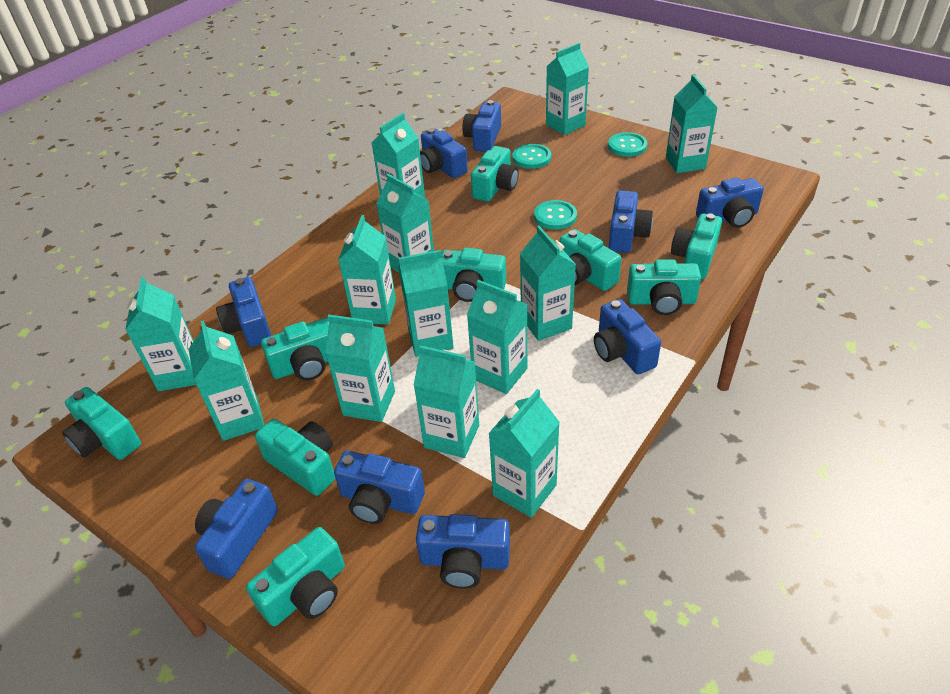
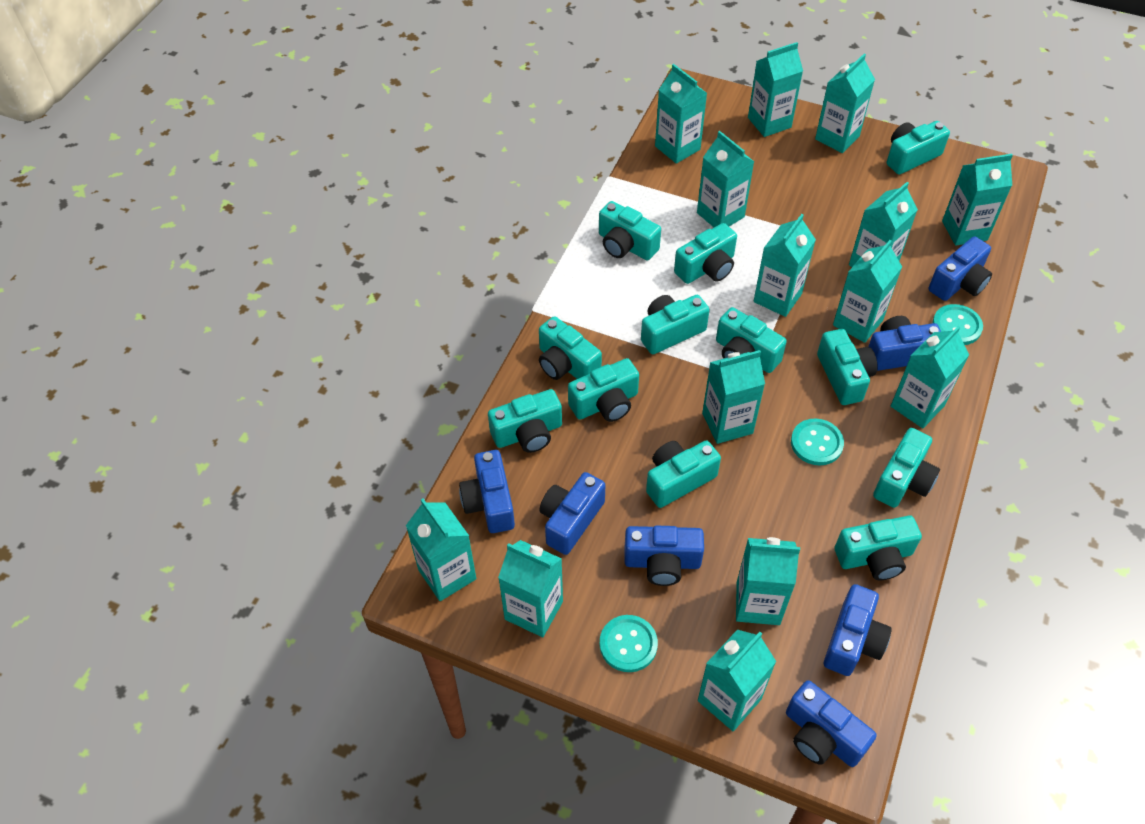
blue camera: 9 -> 7
turquoise camera: 9 -> 12
turquoise carton: 13 -> 14

